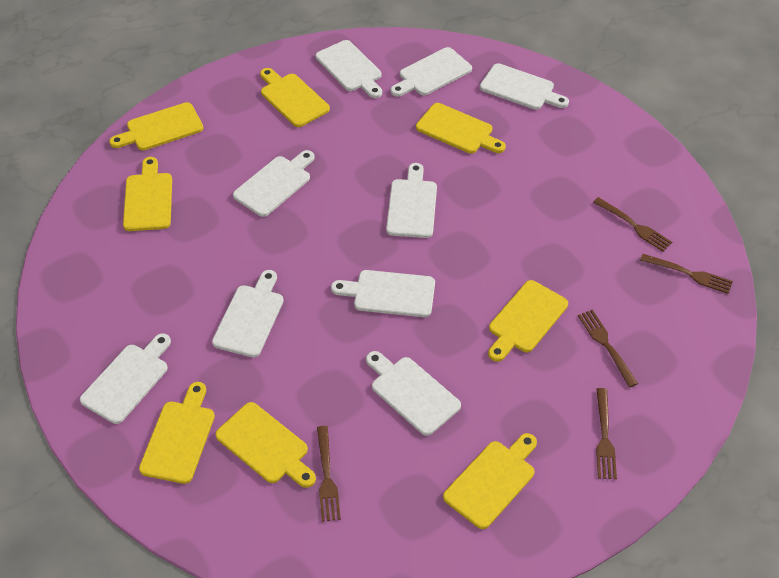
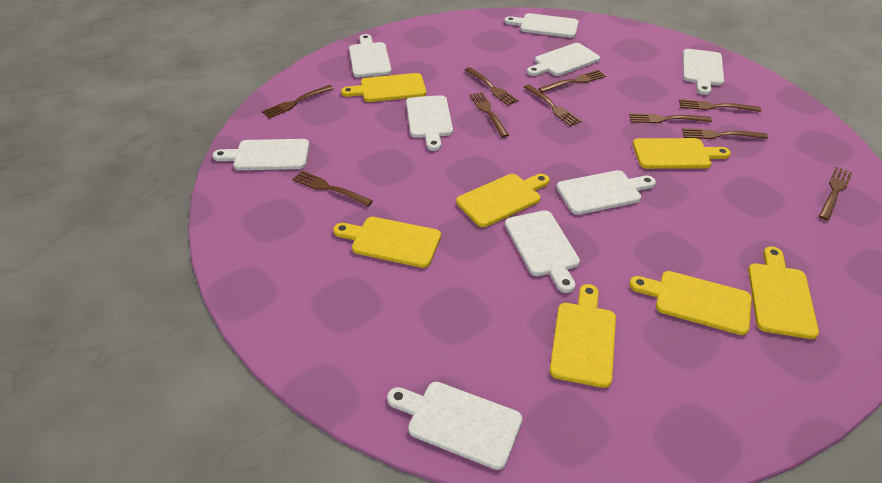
brown fork: 5 -> 10
yellow cutting board: 8 -> 7

